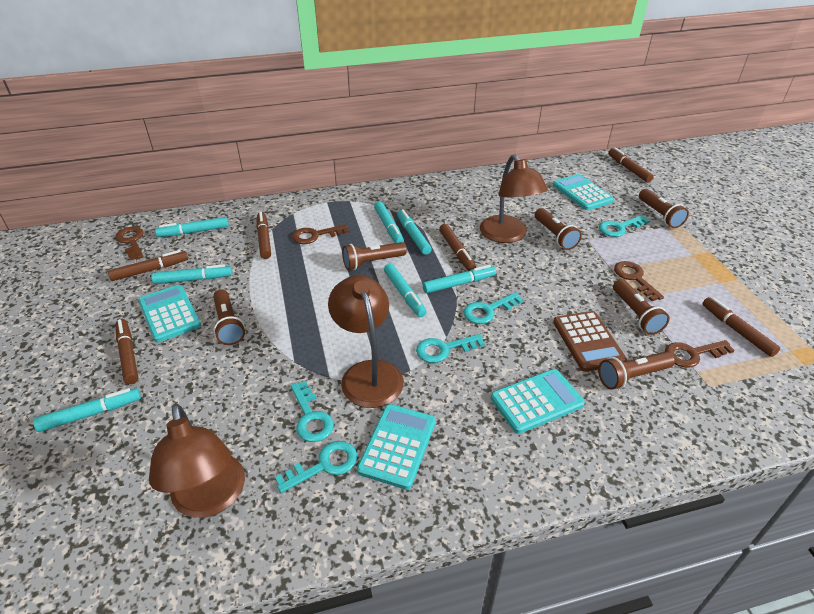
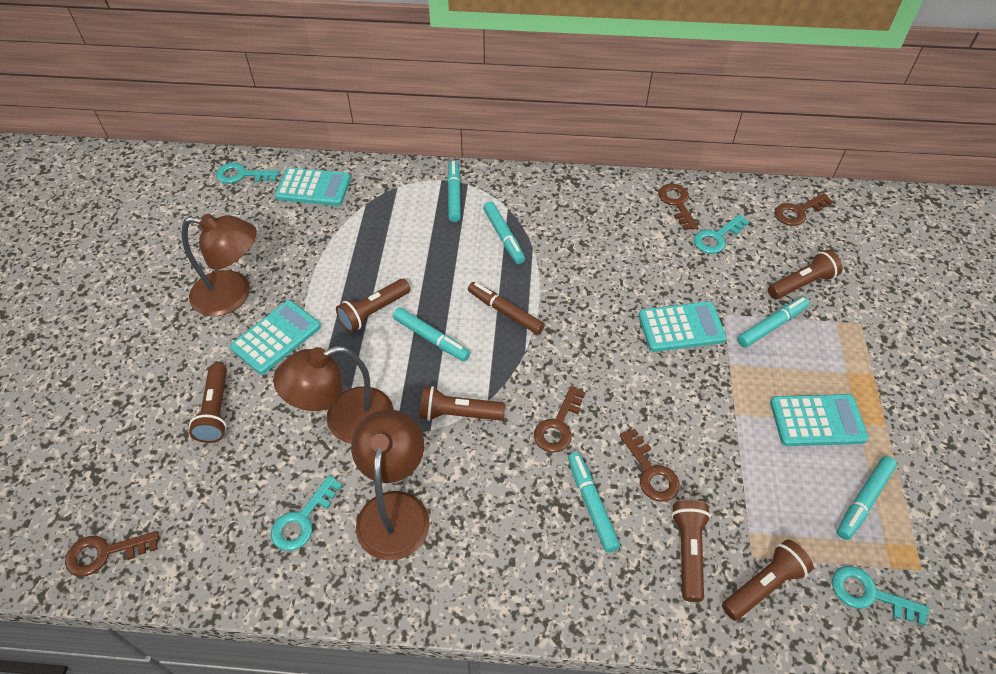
brown calculator: 1 -> 0
brown key: 4 -> 5
brown marker: 6 -> 1
turquoise key: 5 -> 4
turquoise marker: 7 -> 6

